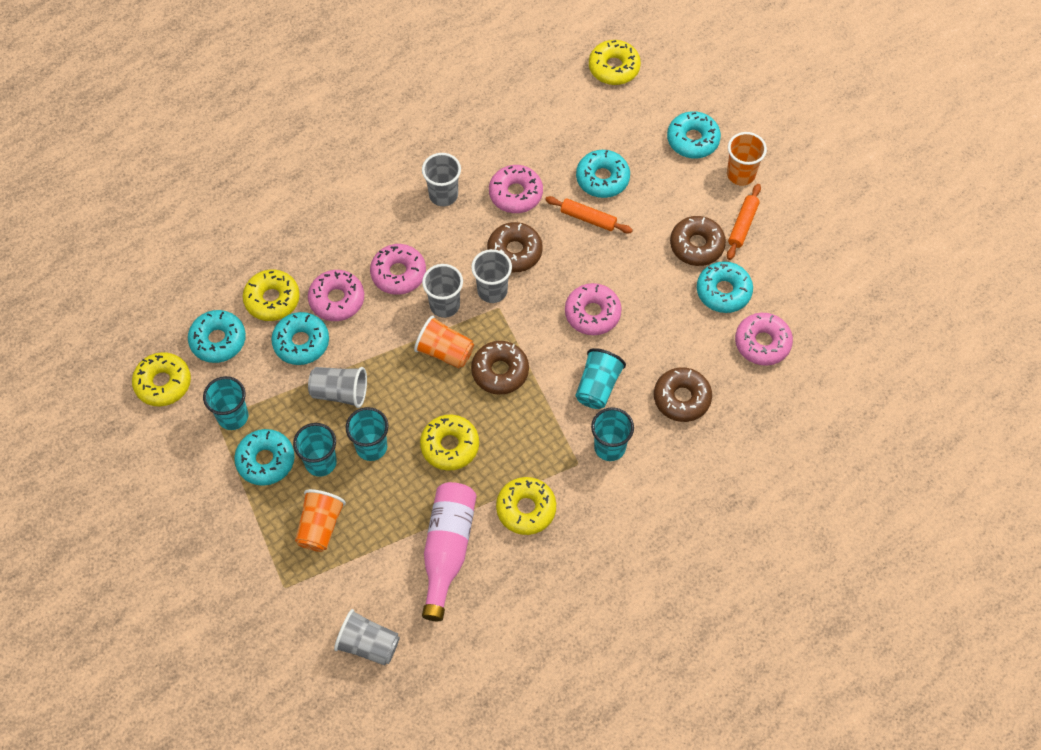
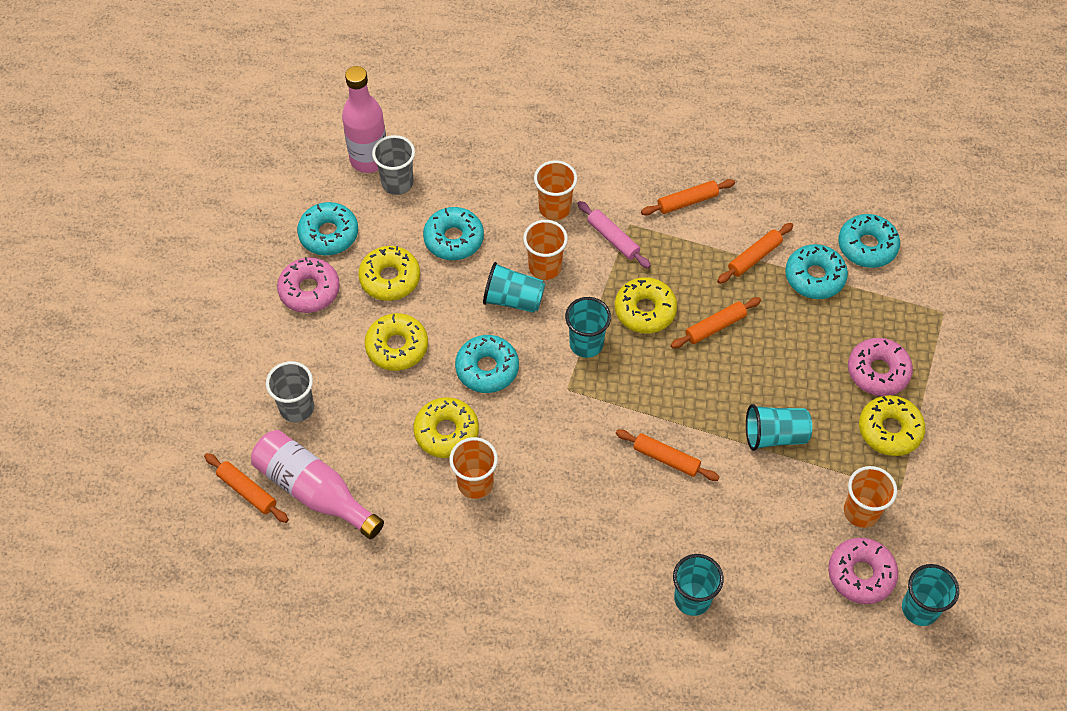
brown donut: 4 -> 0
grey cup: 5 -> 2
orange cup: 3 -> 4
orange rolling pin: 2 -> 5
pink bottle: 1 -> 2
pink donut: 5 -> 3
pink rolling pin: 0 -> 1
turquoise donut: 6 -> 5

